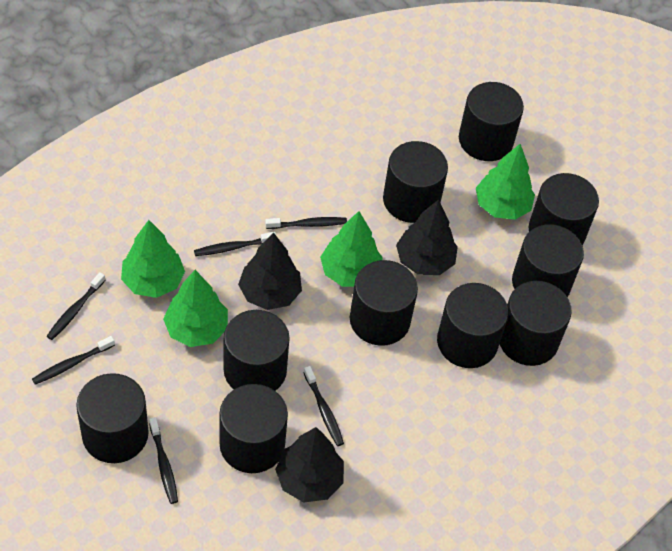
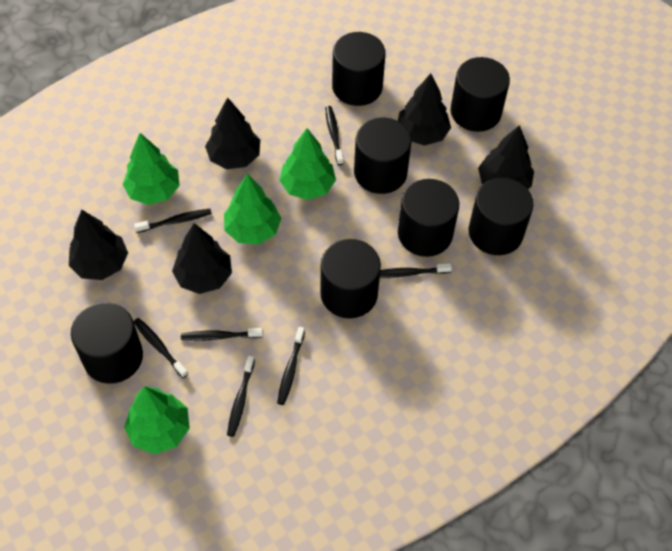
black cylinder: 10 -> 7
black toothbrush: 6 -> 7
black tree: 3 -> 5

